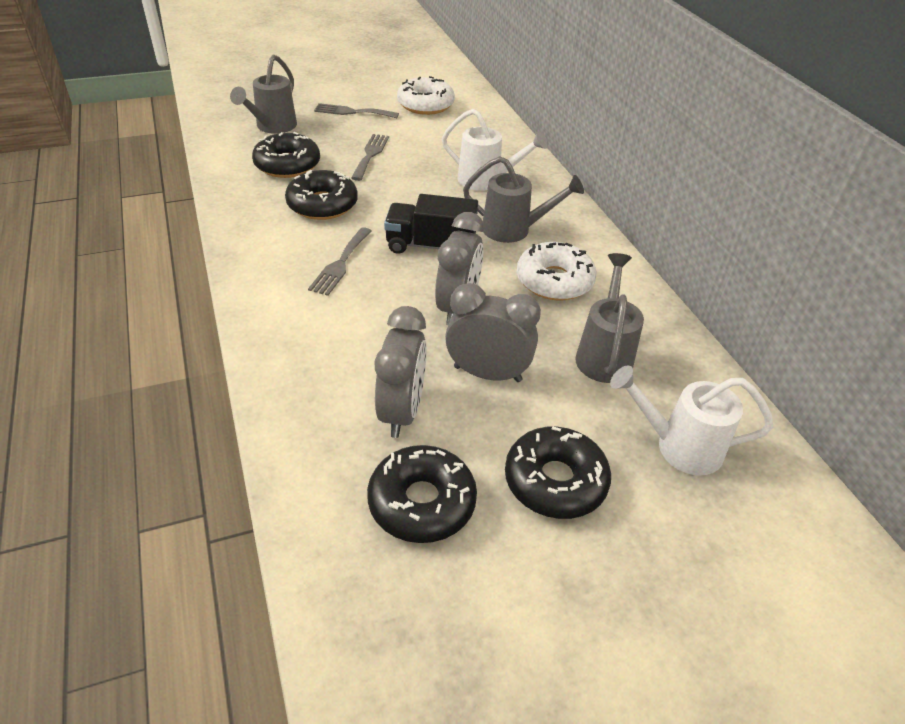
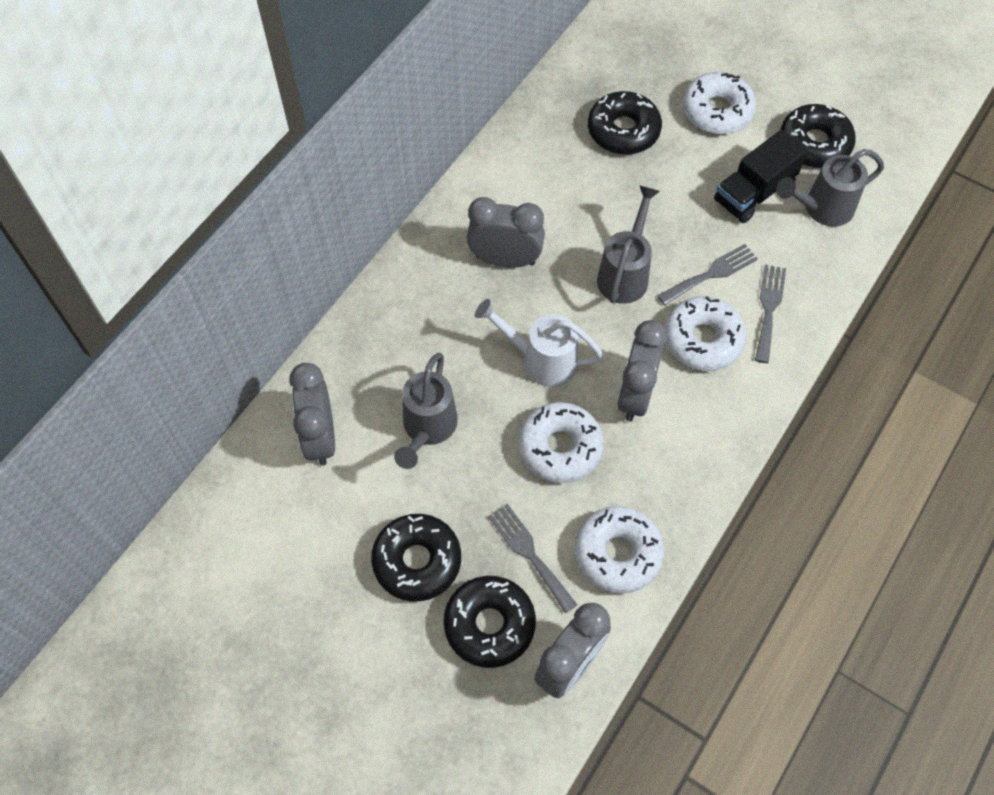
grey clock: 3 -> 4
white donut: 2 -> 4
white watering can: 2 -> 1

